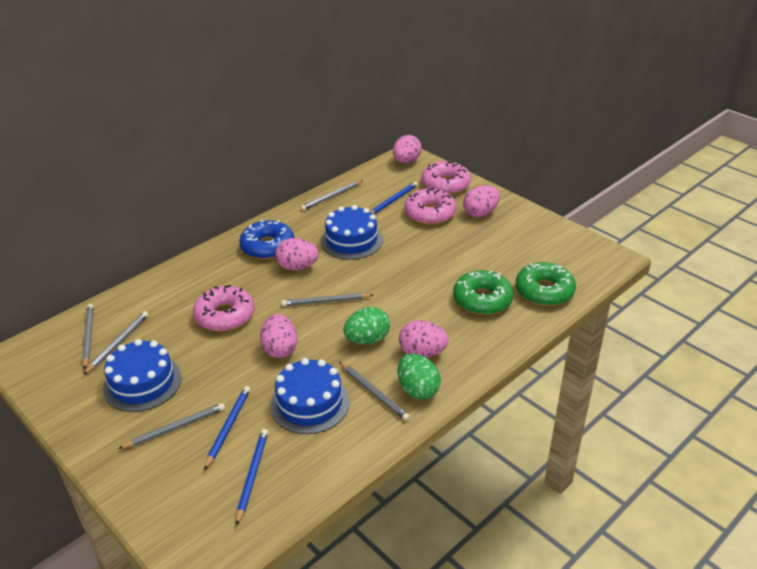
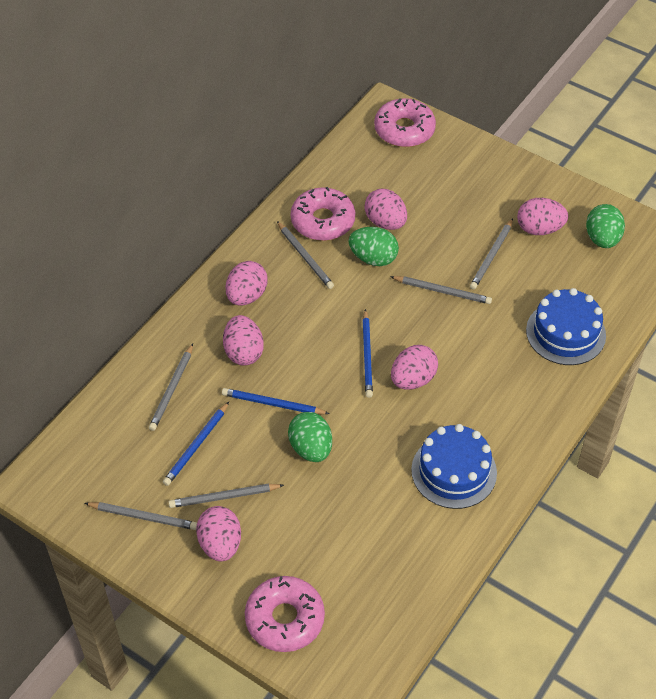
blue cake: 3 -> 2
blue donut: 1 -> 0
green donut: 2 -> 0
green egg: 2 -> 3
pink egg: 5 -> 6

